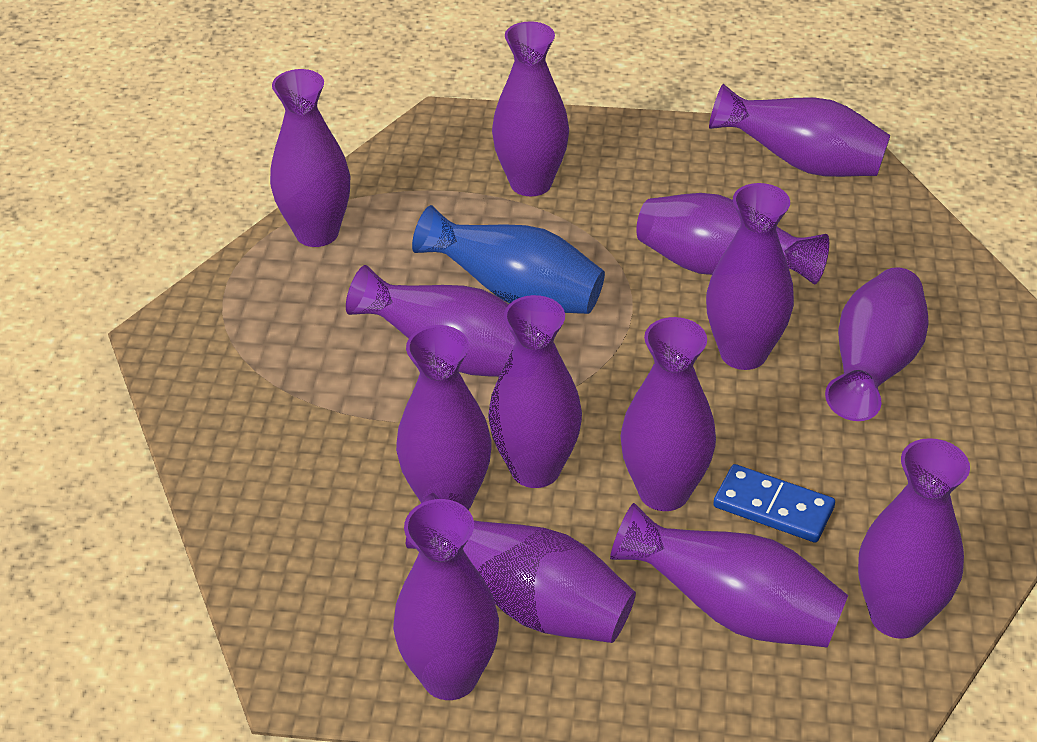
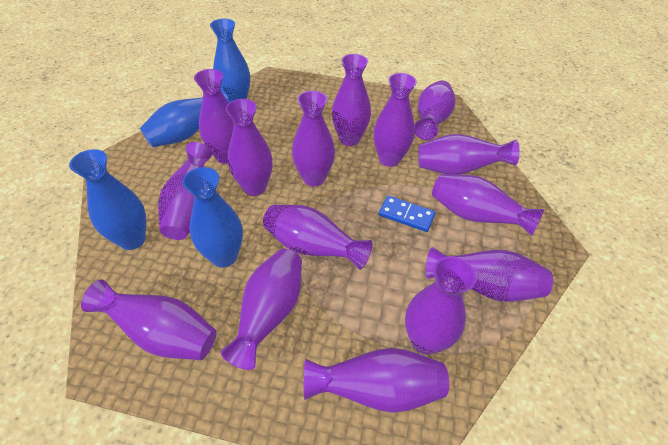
blue vase: 1 -> 4
purple vase: 14 -> 15

